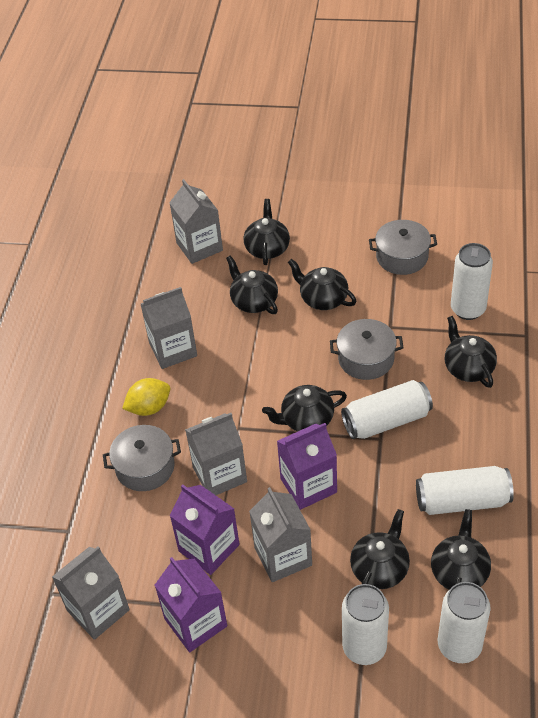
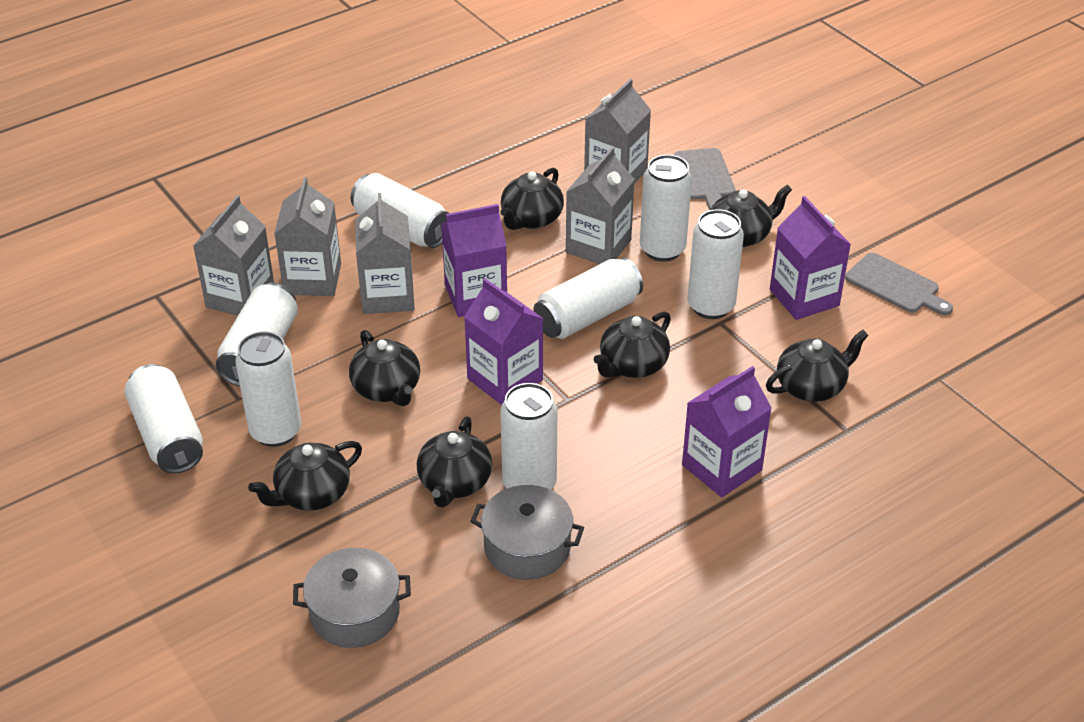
grey cutting board: 0 -> 2
grey pot: 3 -> 2
purple carton: 3 -> 4
white can: 5 -> 8
yellow lemon: 1 -> 0

